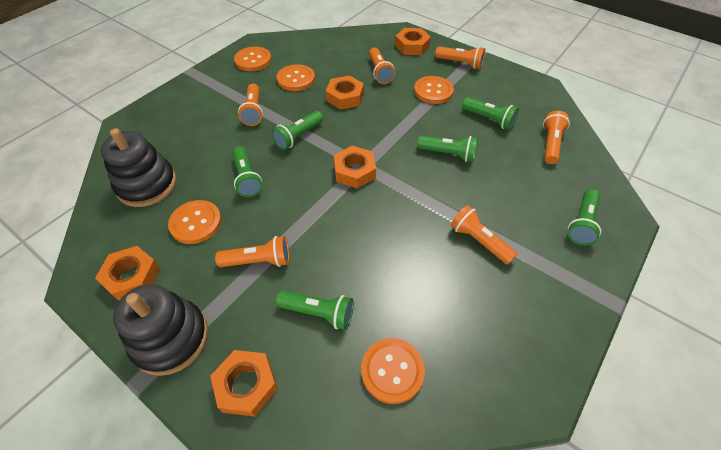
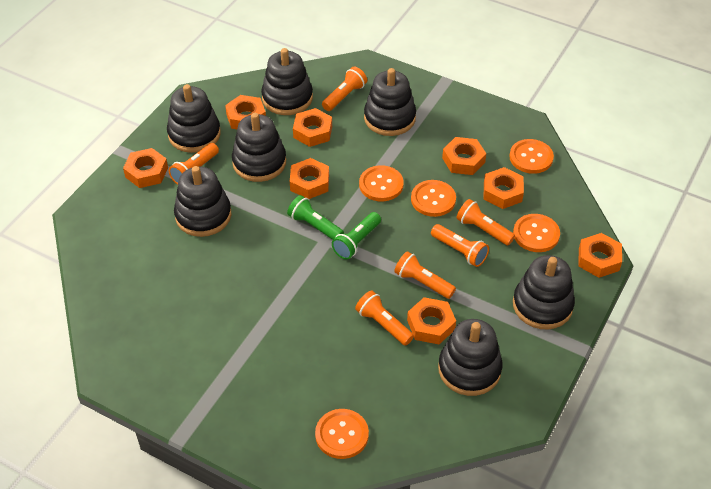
black stacking toy: 2 -> 7
green flashlight: 6 -> 2
orange nut: 5 -> 8

